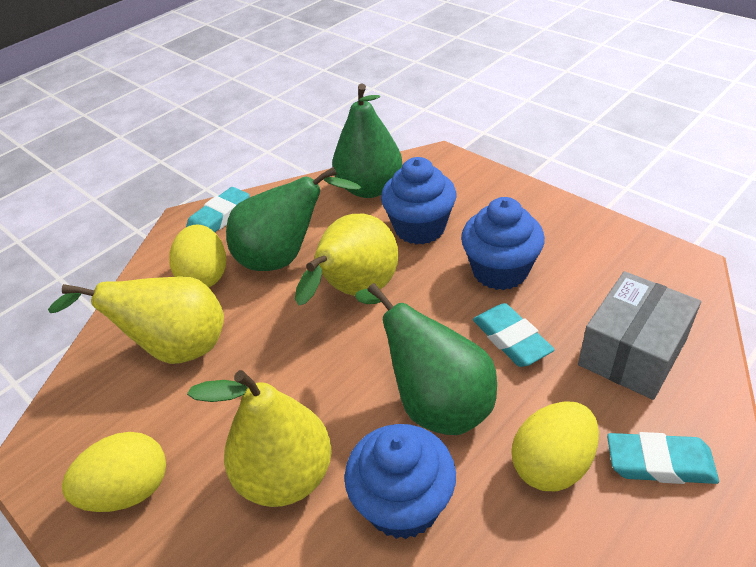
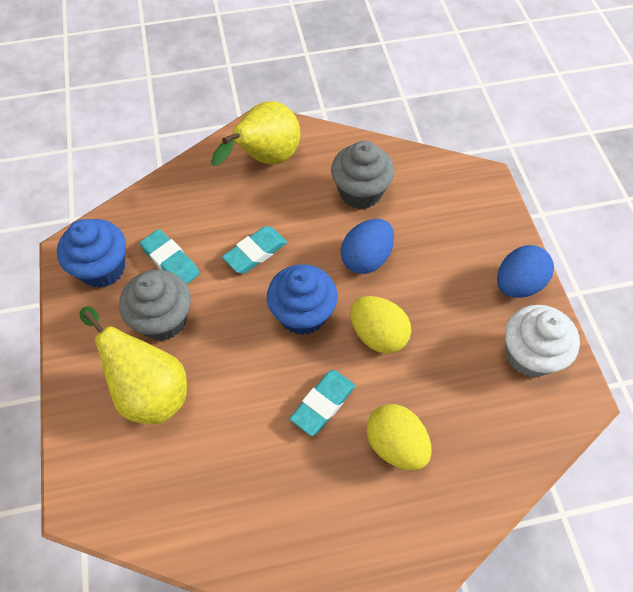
blue cupcake: 3 -> 2
blue egg: 0 -> 2
green pear: 3 -> 0
grey box: 1 -> 0
grey cupcake: 0 -> 2
white cupcake: 0 -> 1
yellow egg: 3 -> 2
yellow pear: 3 -> 2

